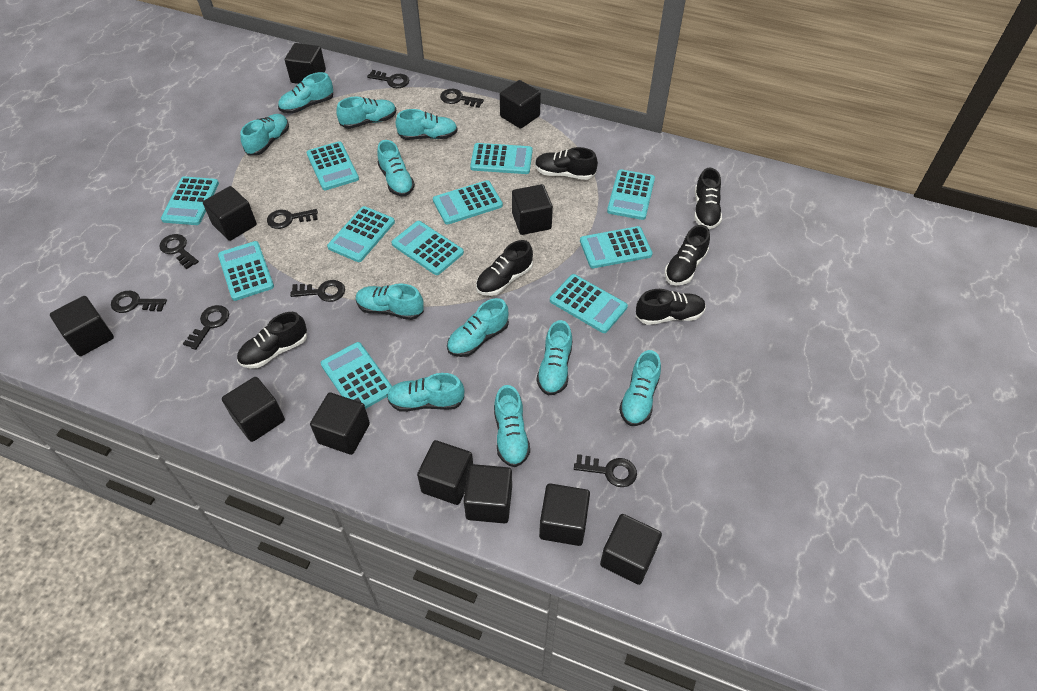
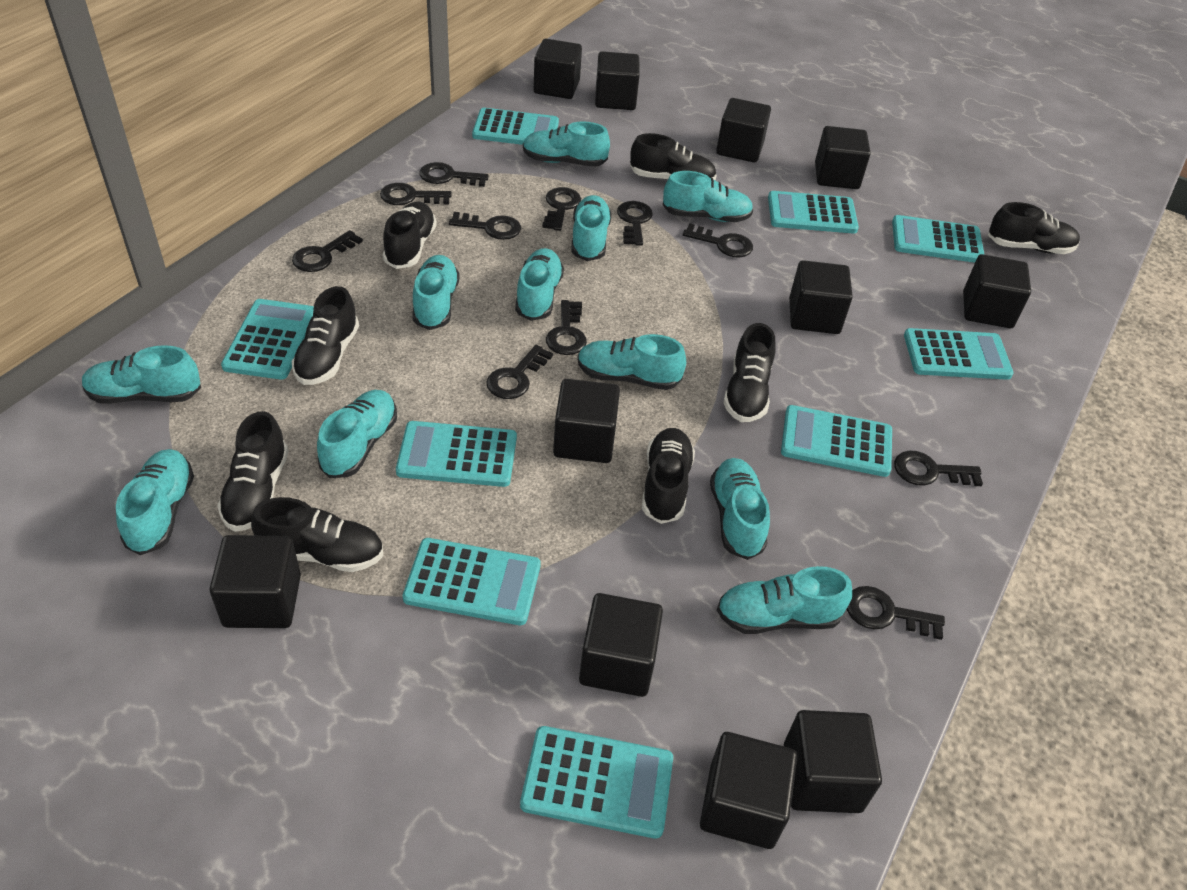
black key: 8 -> 11
black shoe: 6 -> 8
turquoise calculator: 11 -> 9

